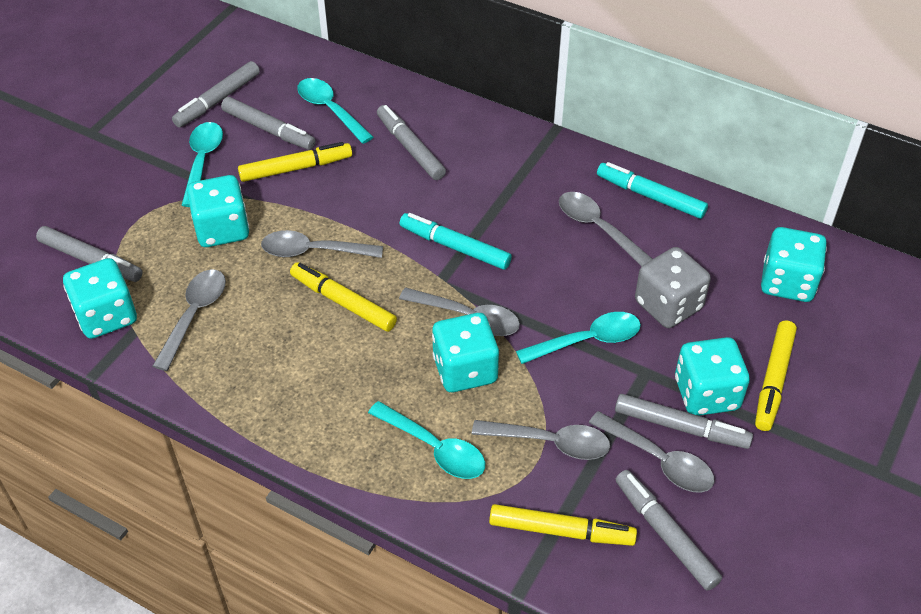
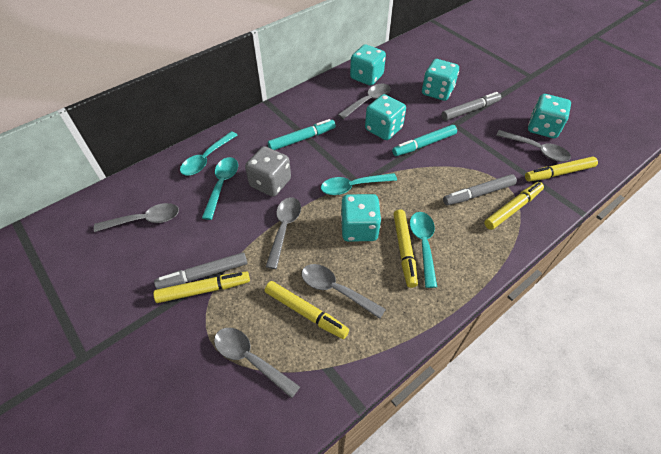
grey marker: 6 -> 3
yellow marker: 4 -> 5

